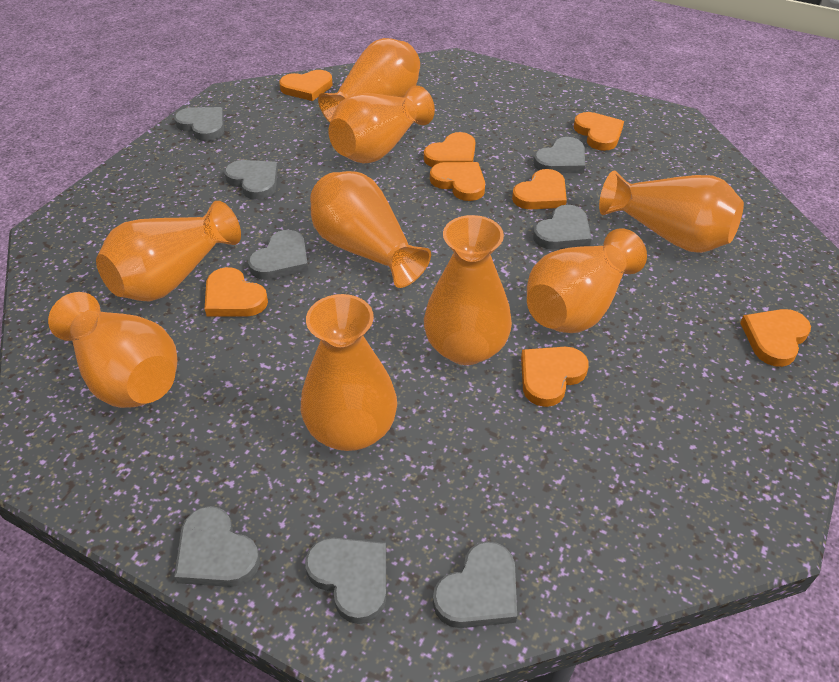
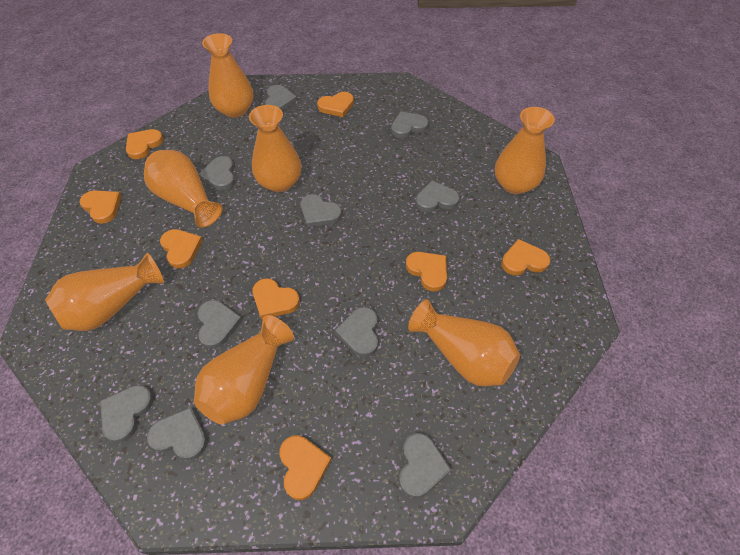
grey heart: 8 -> 10
orange vase: 9 -> 7

